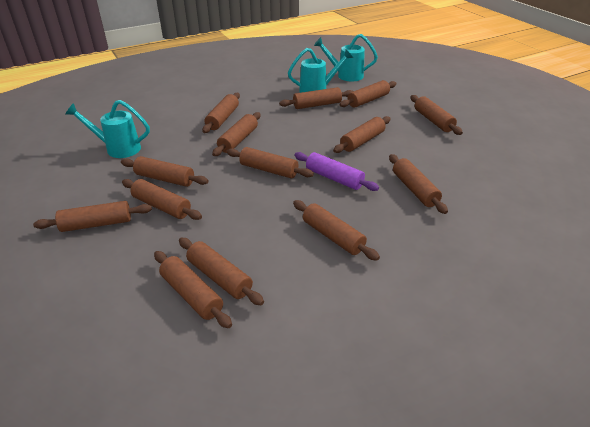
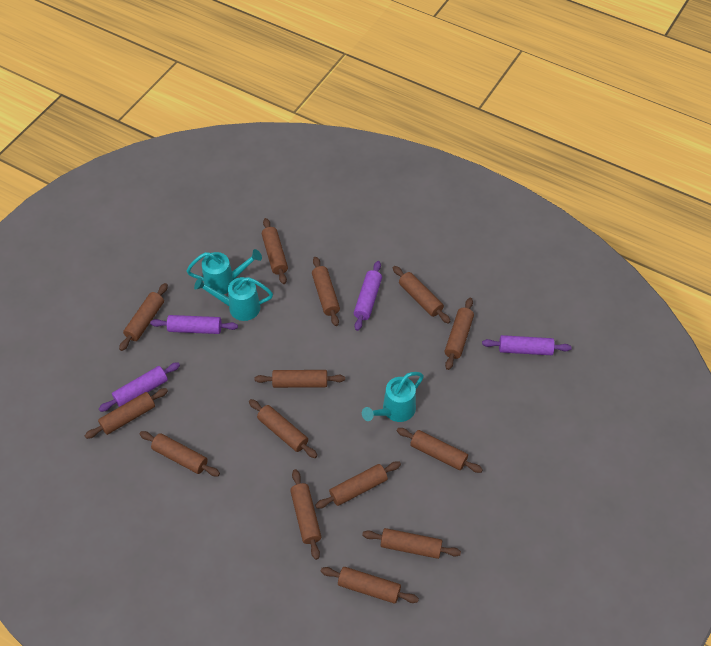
purple rolling pin: 1 -> 4

